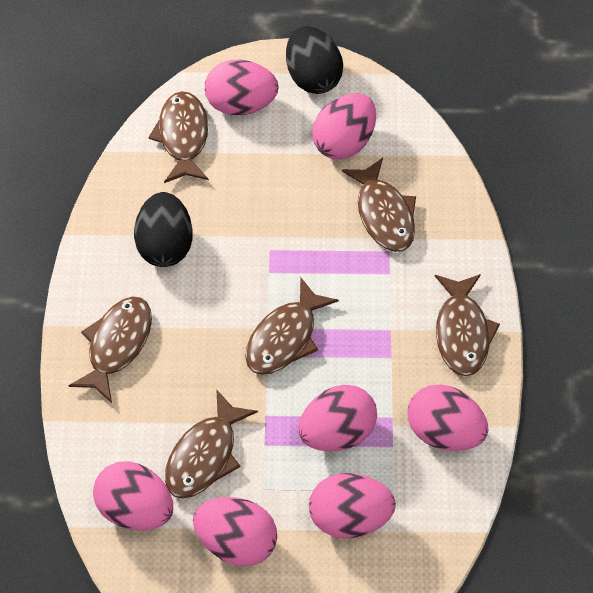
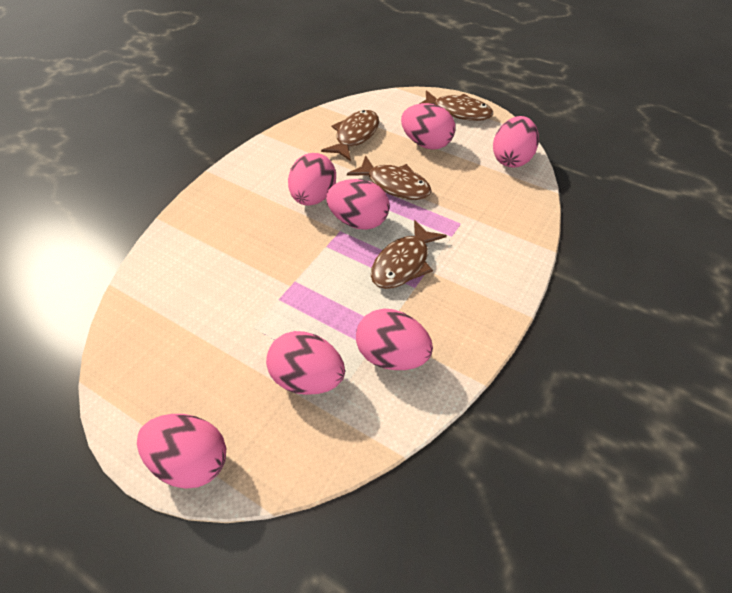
black egg: 2 -> 0
brown fish: 6 -> 4

